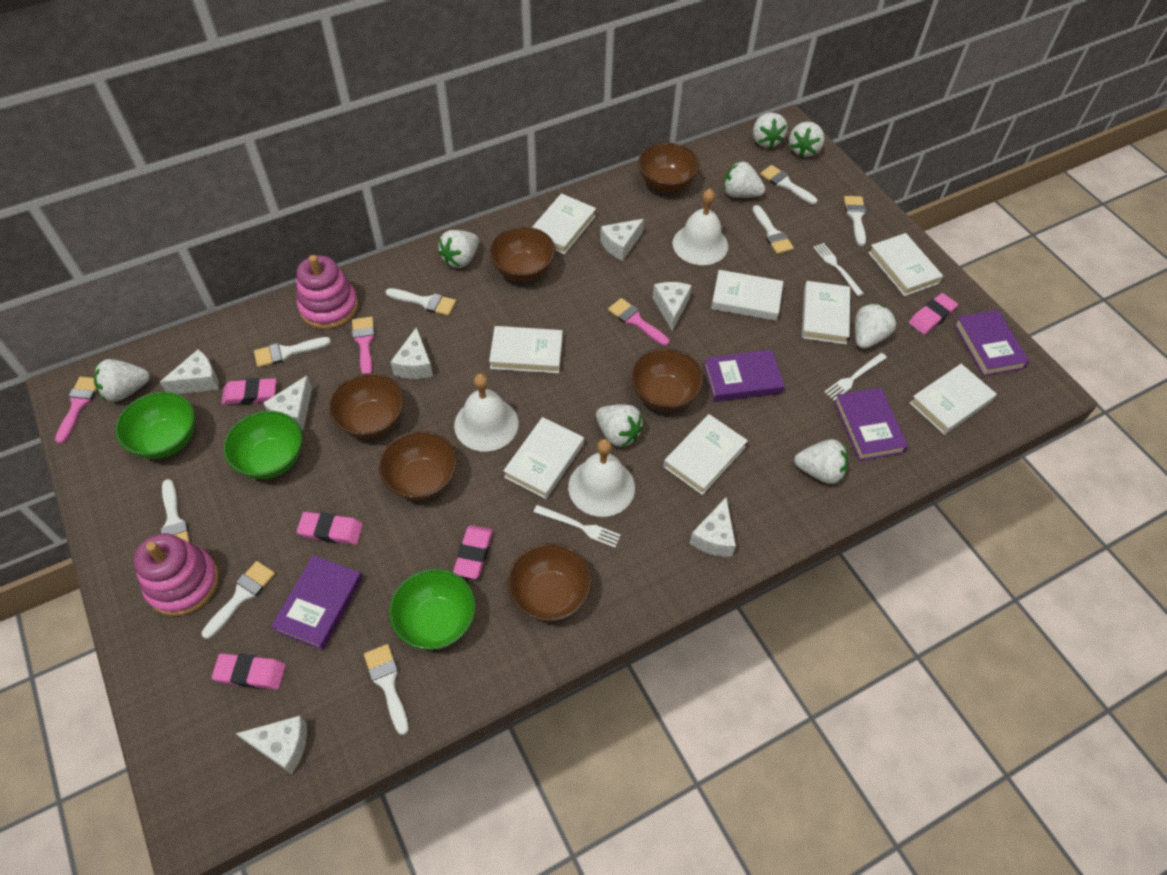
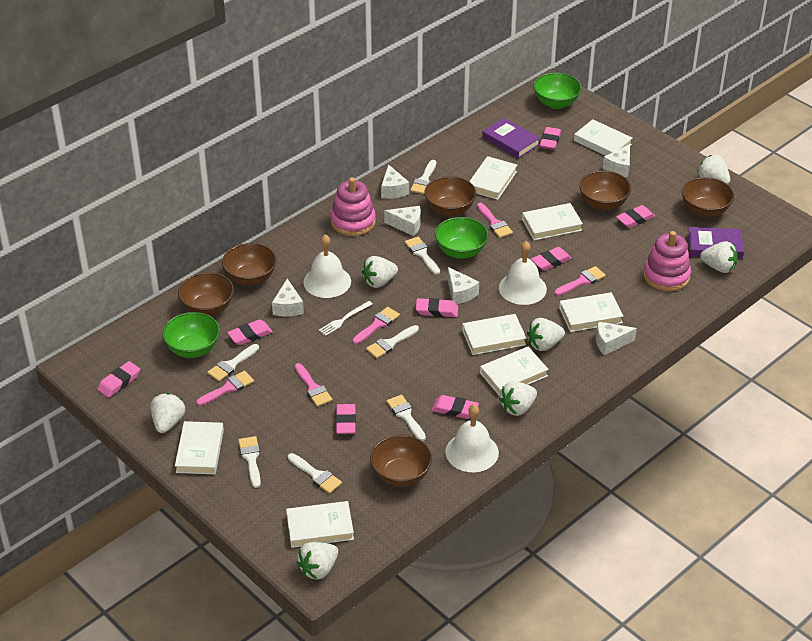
pink brush: 3 -> 5
pink eraser: 5 -> 8
purple book: 4 -> 2
white brush: 8 -> 7
white cheese: 7 -> 6
white fork: 3 -> 1
white strawberry: 8 -> 7

